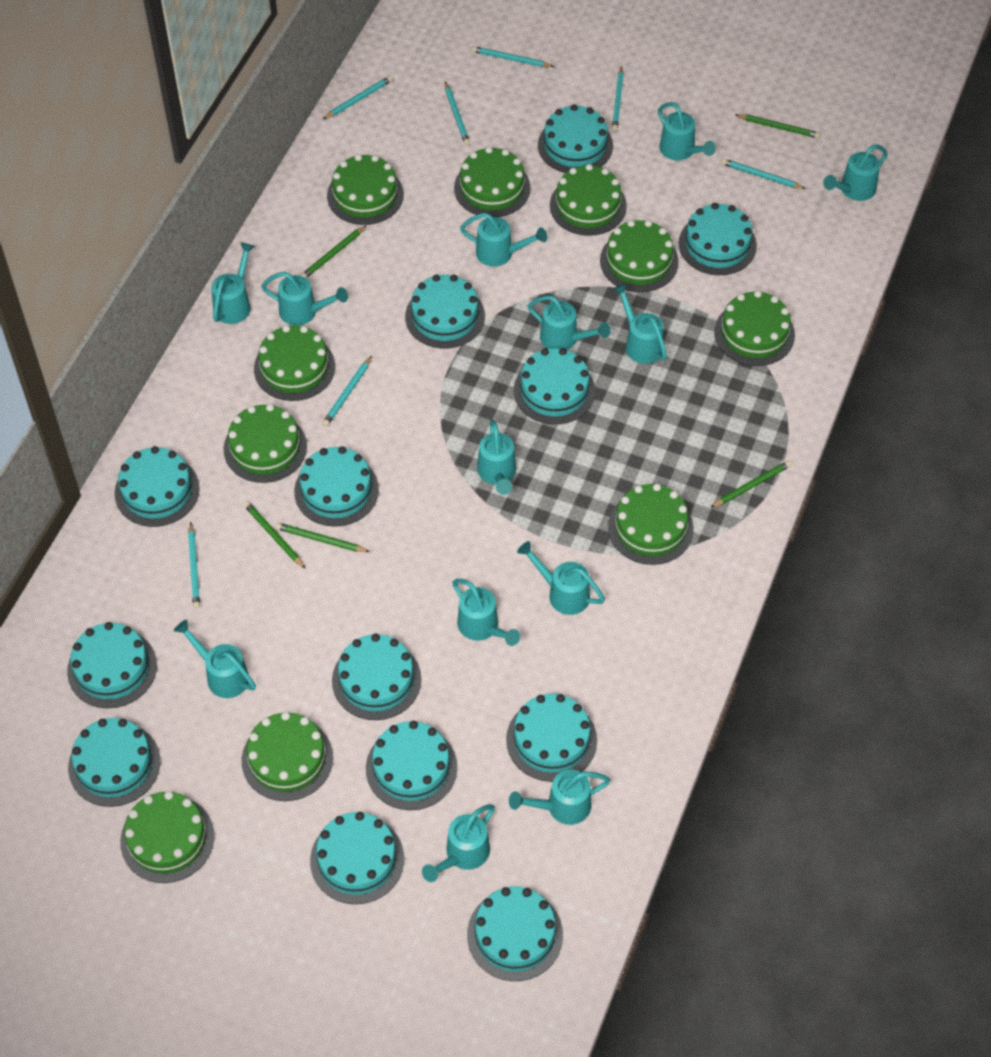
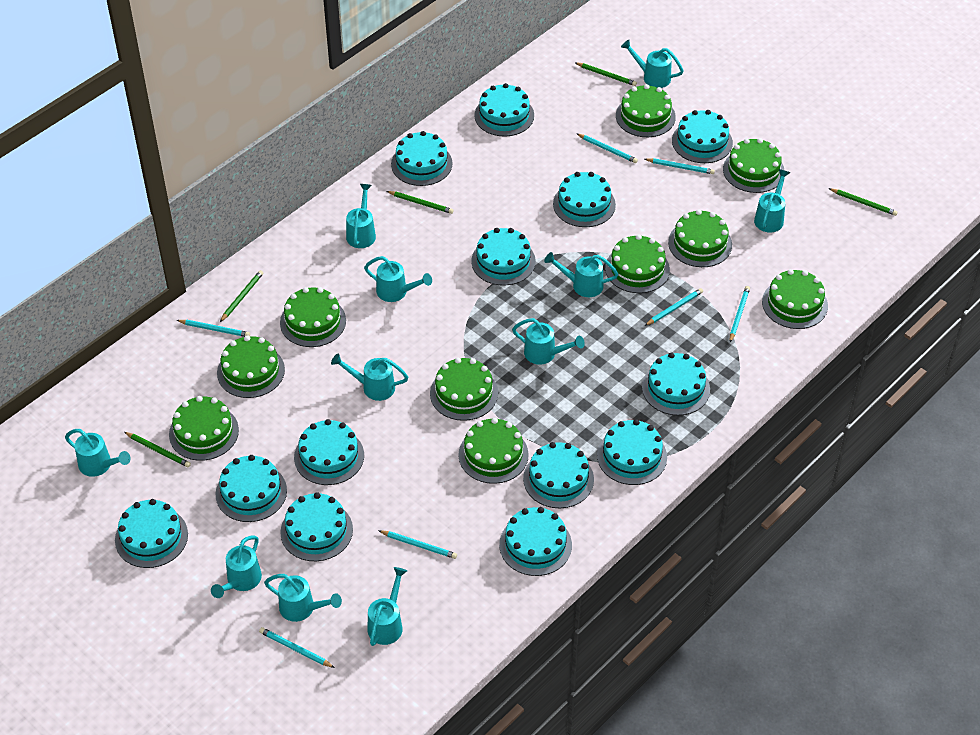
turquoise watering can: 13 -> 11

